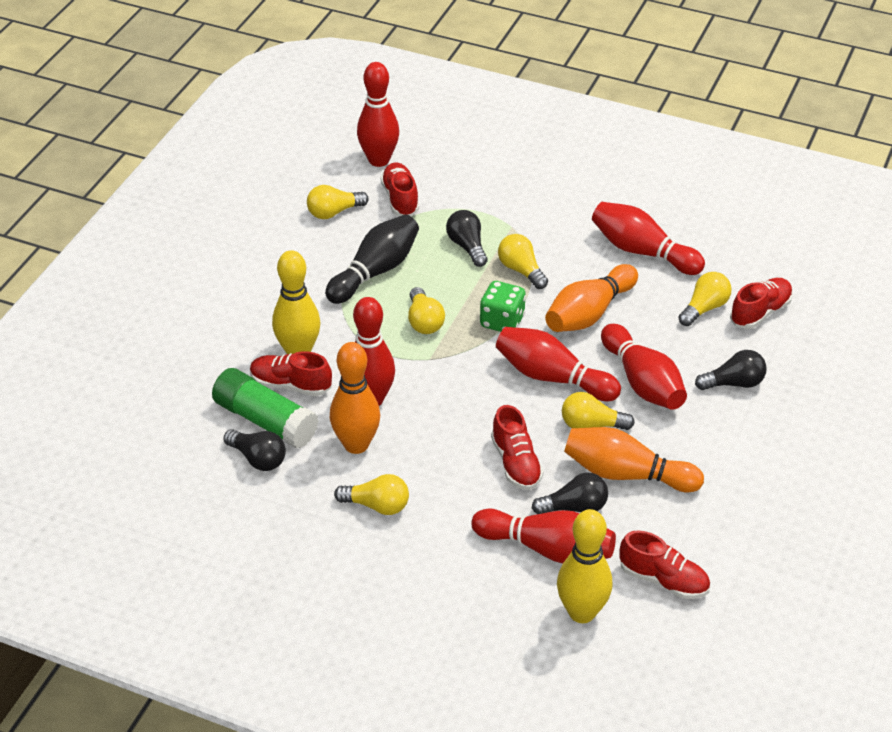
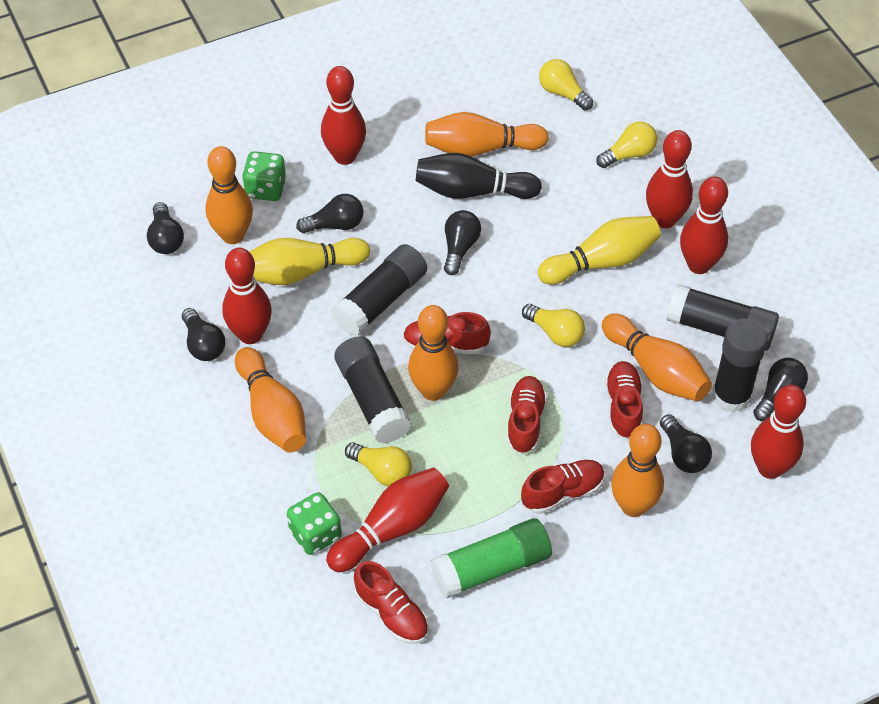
black glue stick: 0 -> 4
black light bulb: 4 -> 6
green dice: 1 -> 2
orange bowling pin: 3 -> 6
yellow light bulb: 6 -> 4

